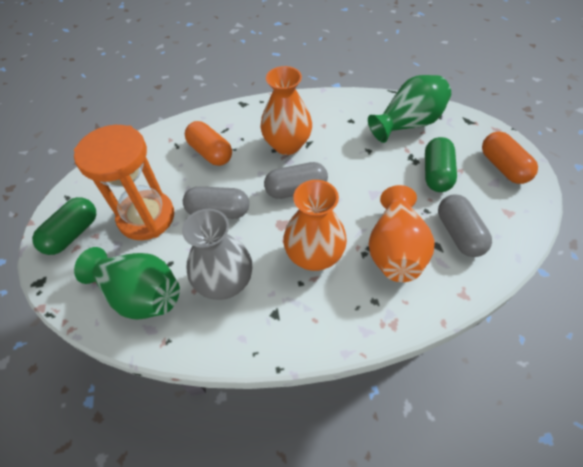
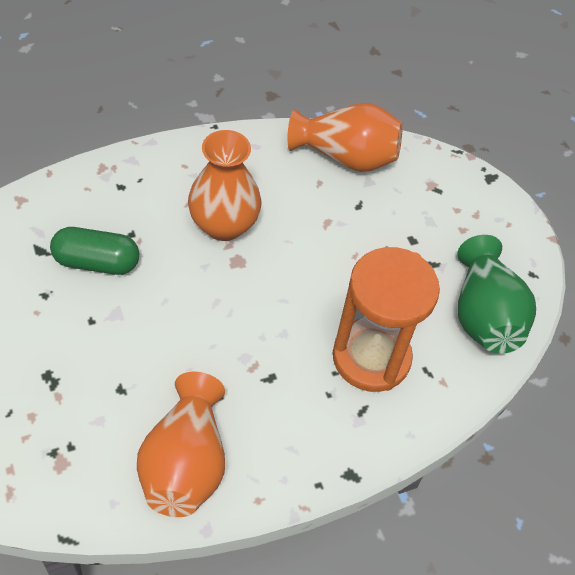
green capsule: 2 -> 1
green vase: 2 -> 1
grey capsule: 3 -> 0
grey vase: 1 -> 0
orange capsule: 2 -> 0

